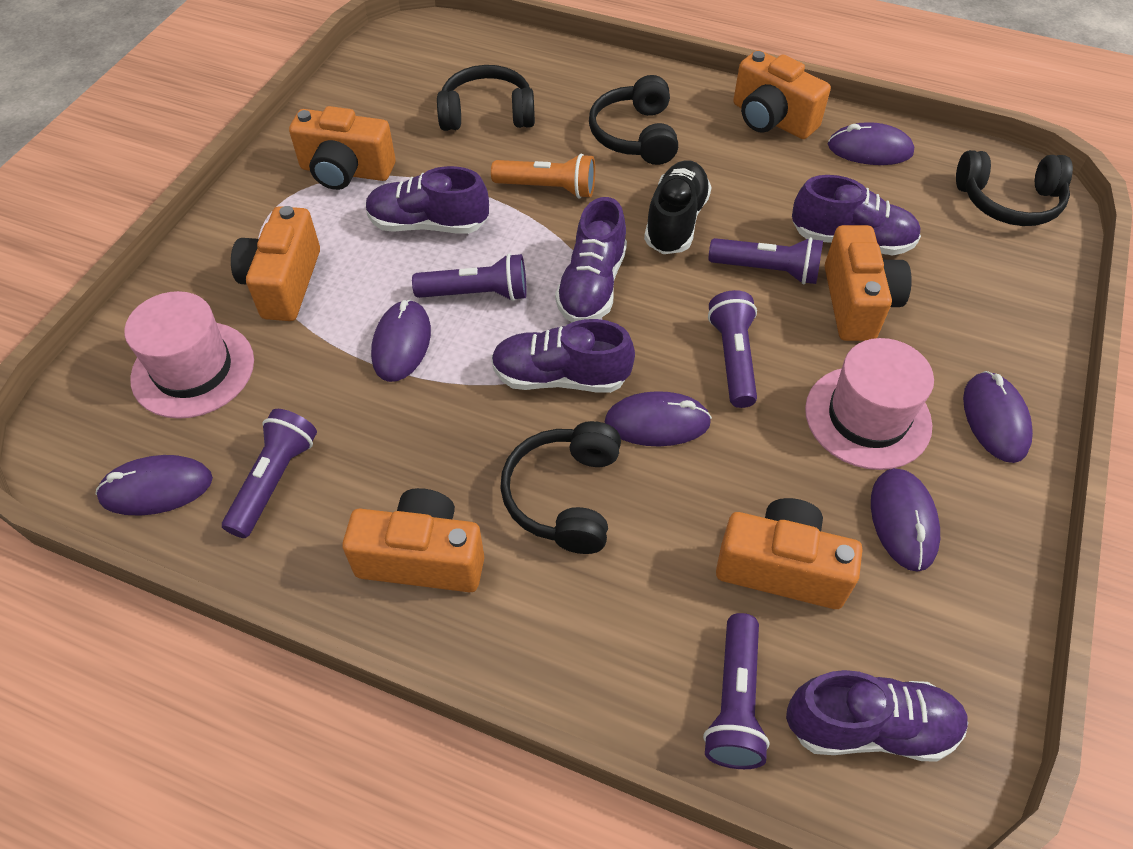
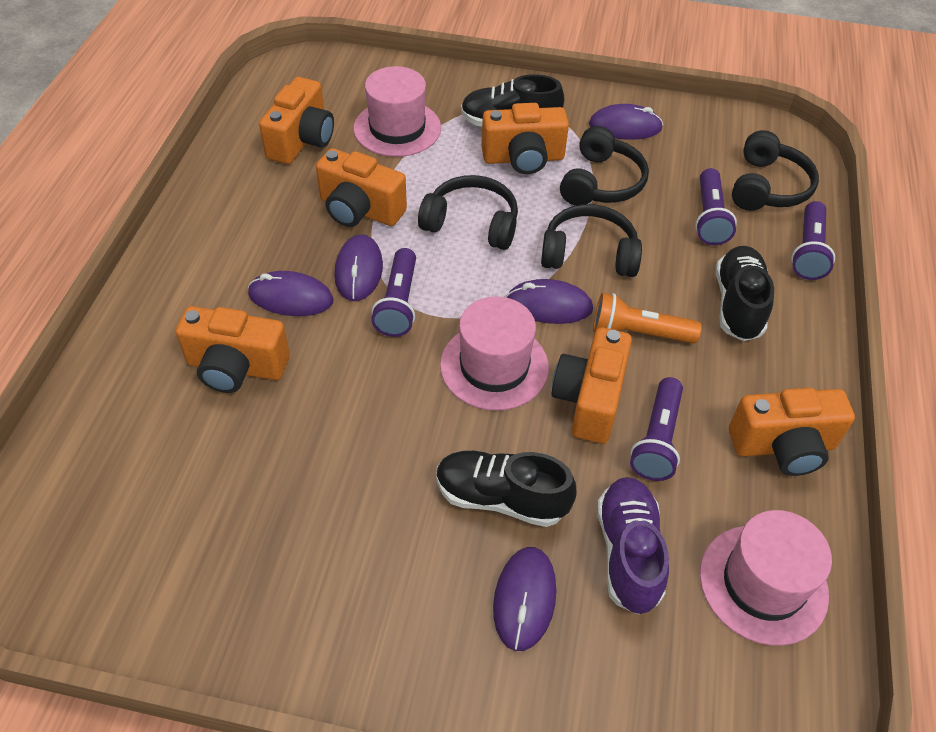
black shoe: 1 -> 3
pink hat: 2 -> 3
purple flashlight: 5 -> 4
purple mouse: 6 -> 5
purple shoe: 5 -> 1

